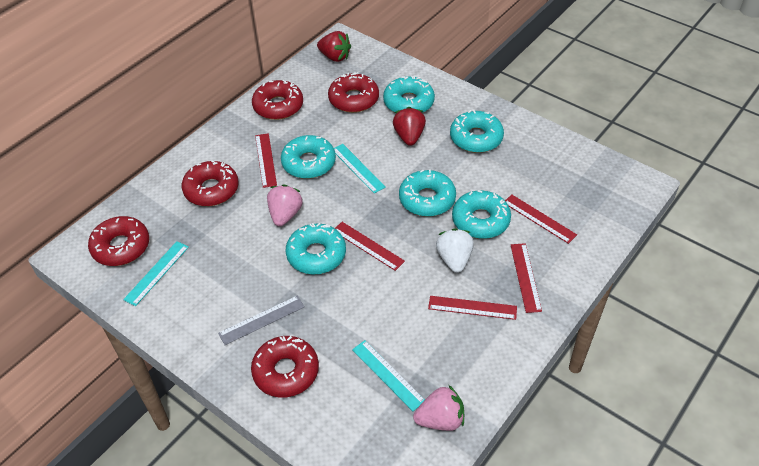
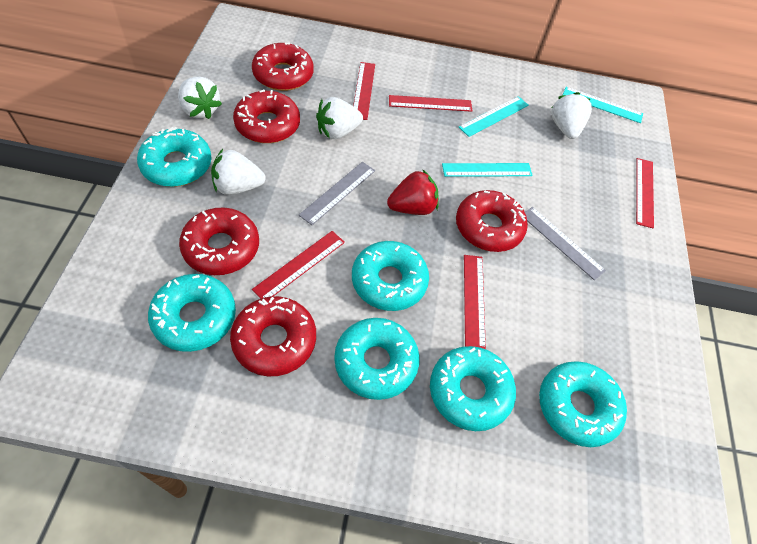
grey ruler: 1 -> 2
pink strawberry: 2 -> 0
red strawberry: 2 -> 1
white strawberry: 1 -> 4

